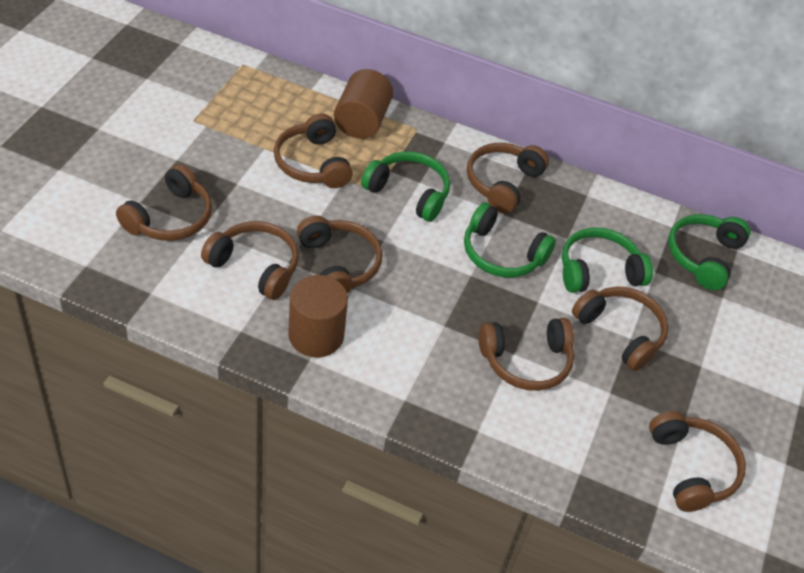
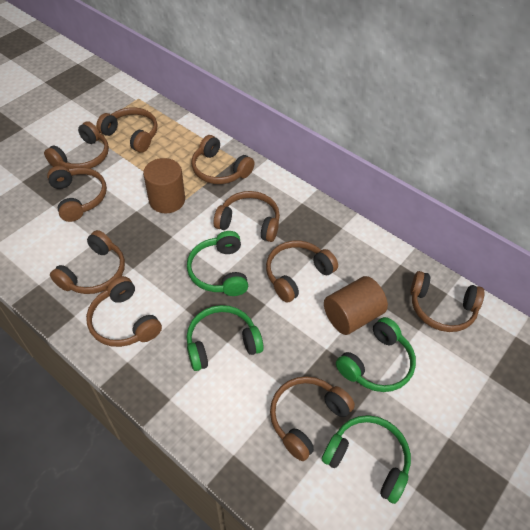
brown headphones: 8 -> 10

